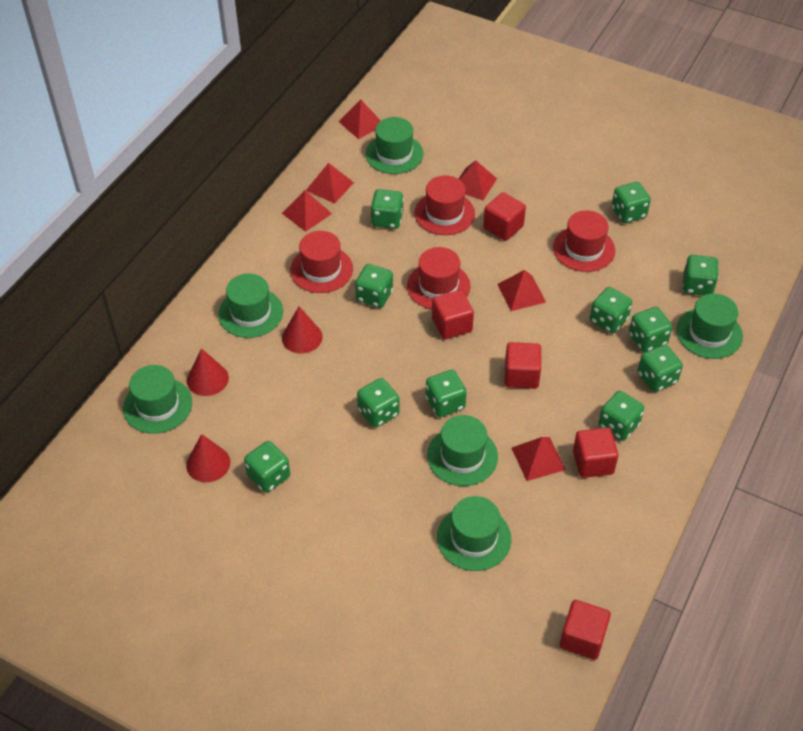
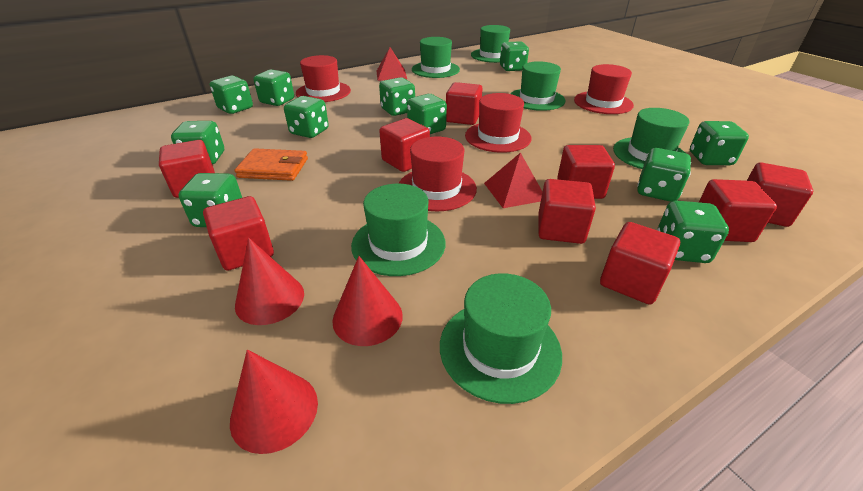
orange wallet: 0 -> 1
red cube: 5 -> 9
red pyramid: 6 -> 2

